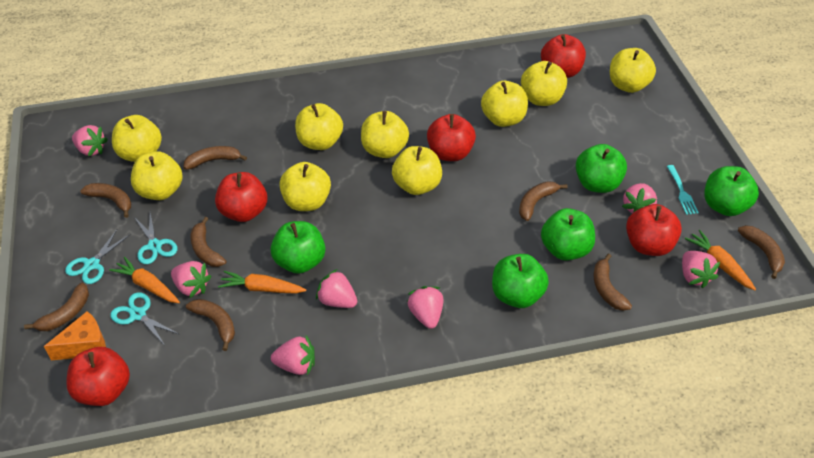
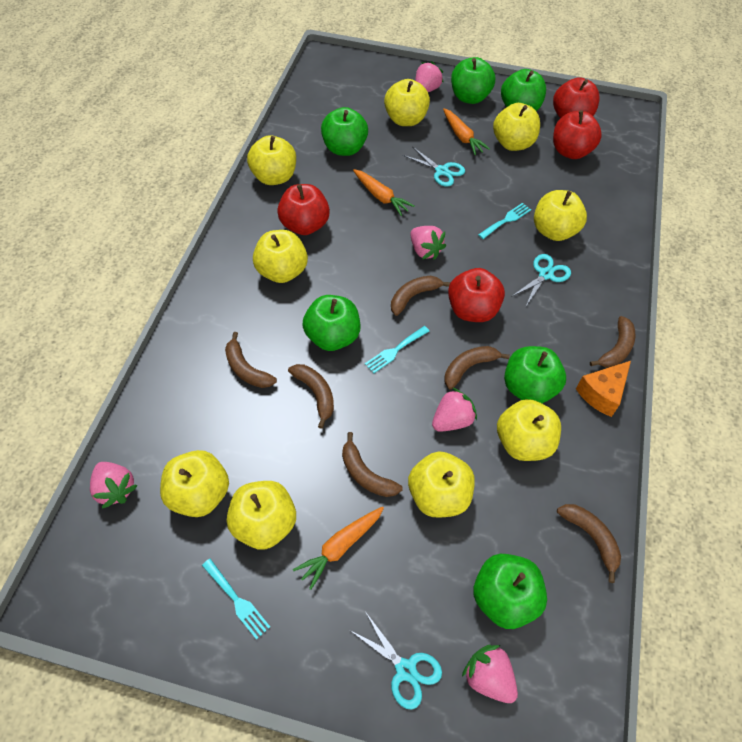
brown banana: 8 -> 7
green apple: 5 -> 6
pink strawberry: 7 -> 5
red apple: 5 -> 4
turquoise fork: 1 -> 3

